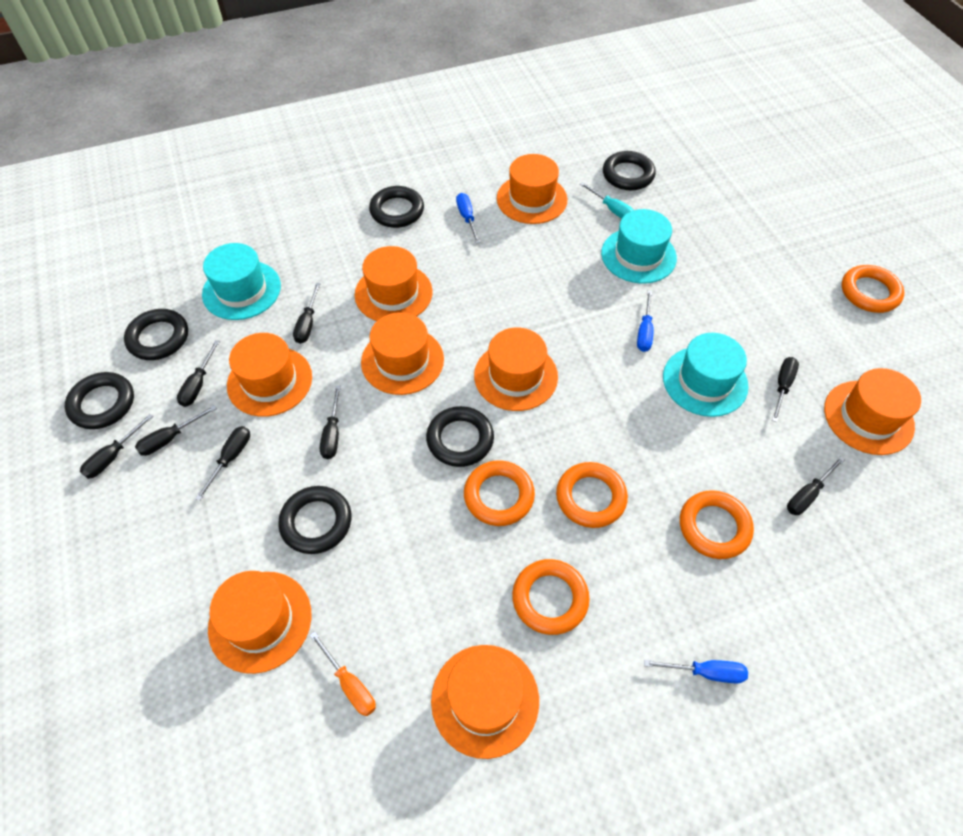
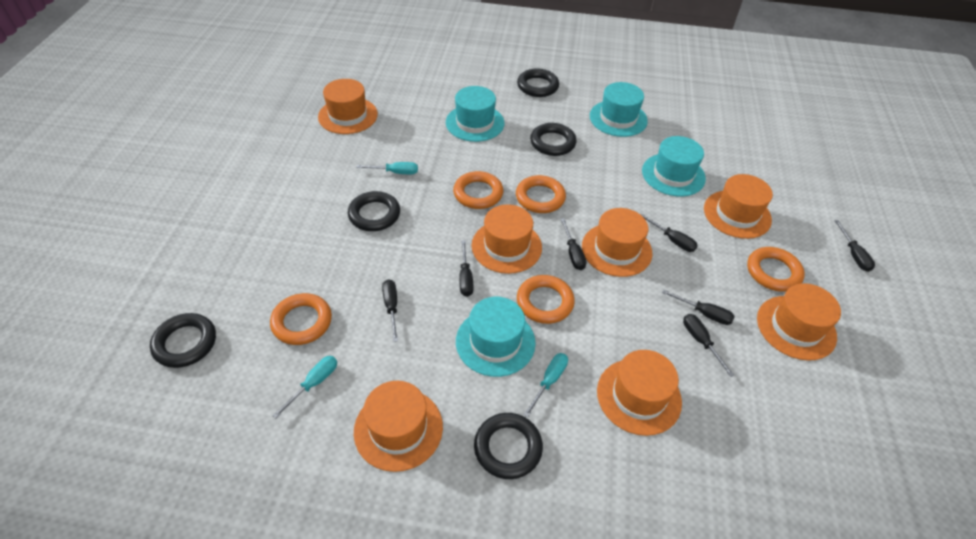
black ring: 6 -> 5
black screwdriver: 8 -> 7
blue screwdriver: 3 -> 0
orange hat: 8 -> 7
orange screwdriver: 1 -> 0
turquoise hat: 3 -> 4
turquoise screwdriver: 1 -> 3

